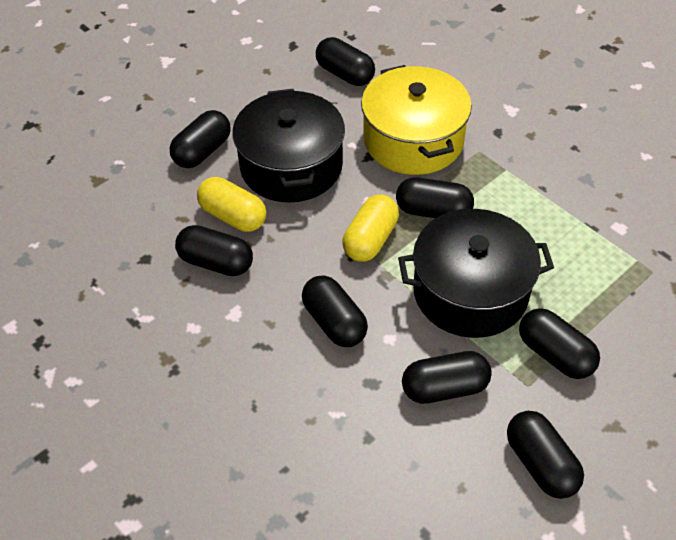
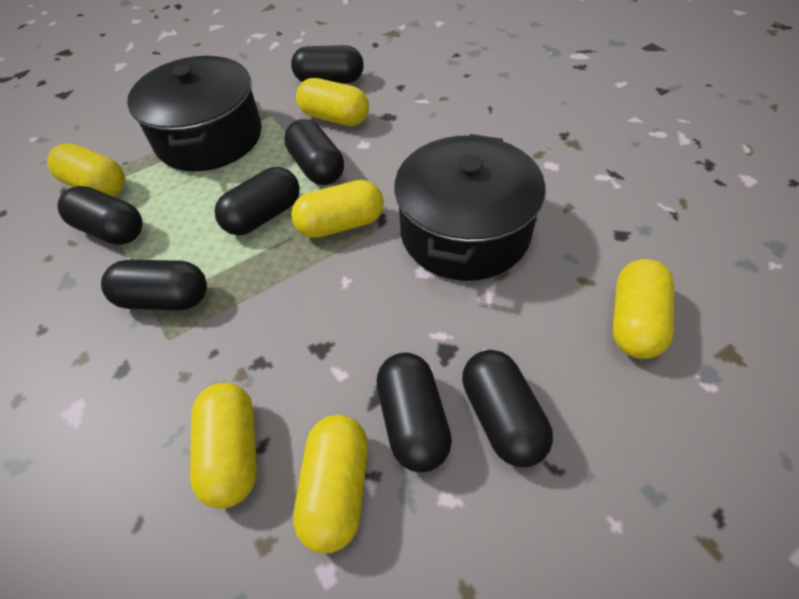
black capsule: 8 -> 7
yellow capsule: 2 -> 6
yellow pot: 1 -> 0

